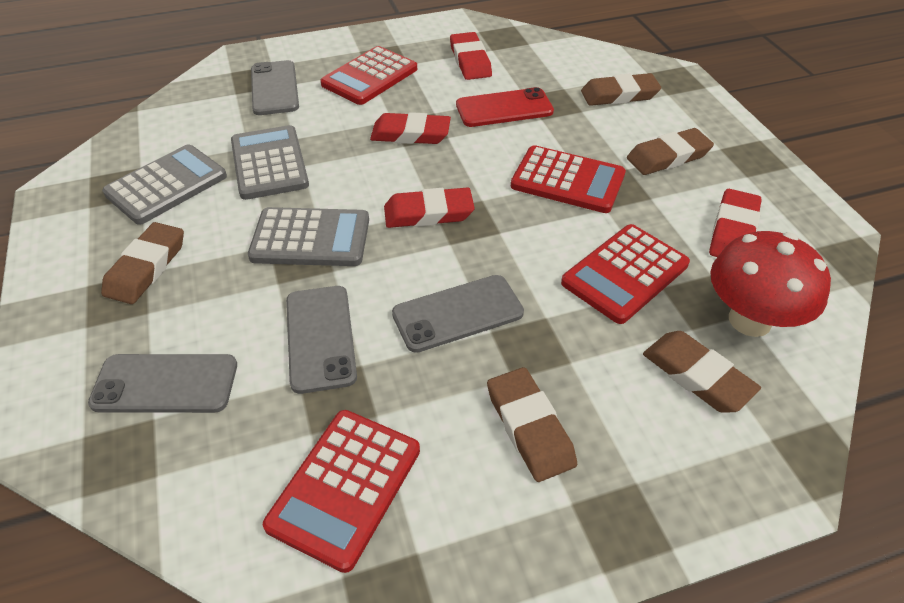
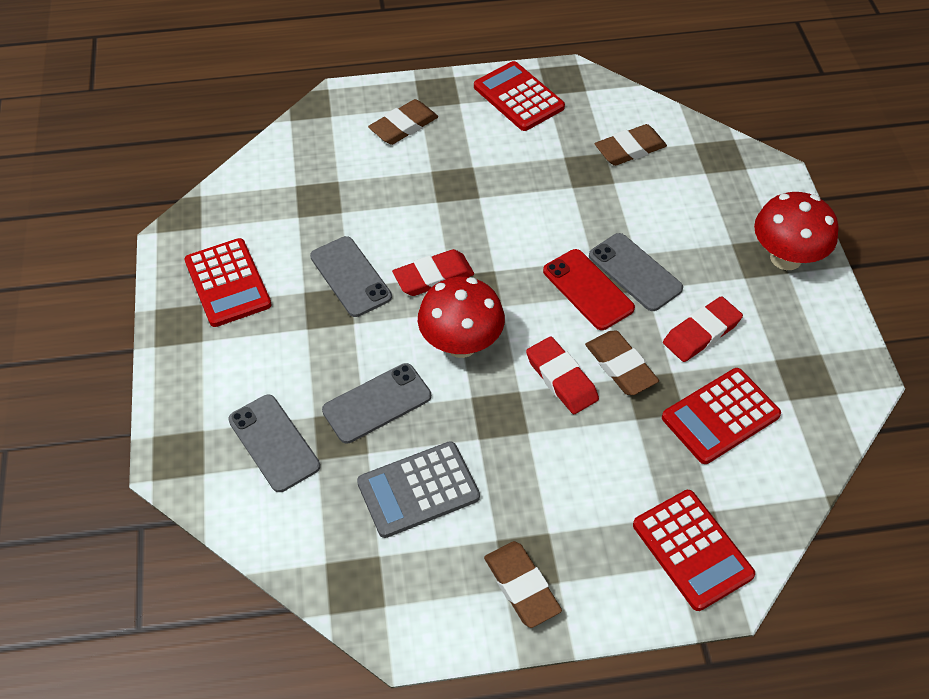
brown eraser: 5 -> 4
grey calculator: 3 -> 1
red eraser: 4 -> 3
red mushroom: 1 -> 2

